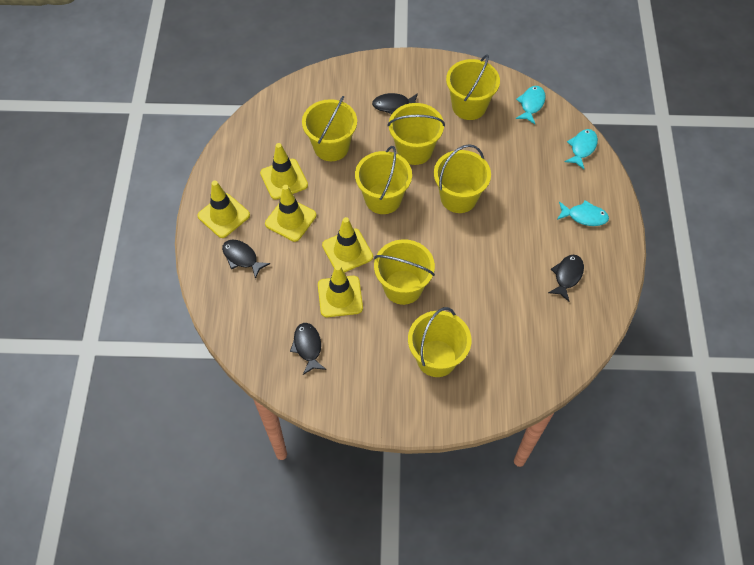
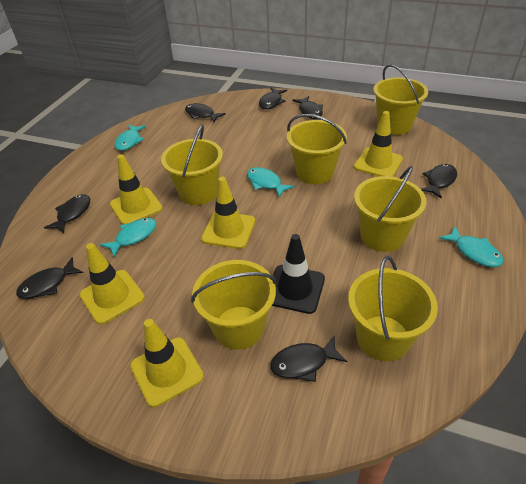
black fish: 4 -> 7
black traffic cone: 0 -> 1
turquoise fish: 3 -> 4
yellow bucket: 7 -> 6

